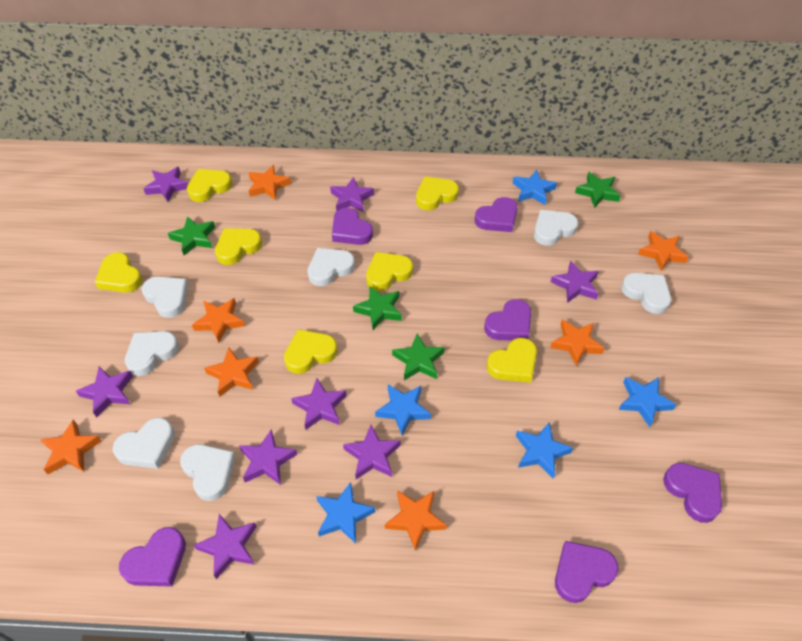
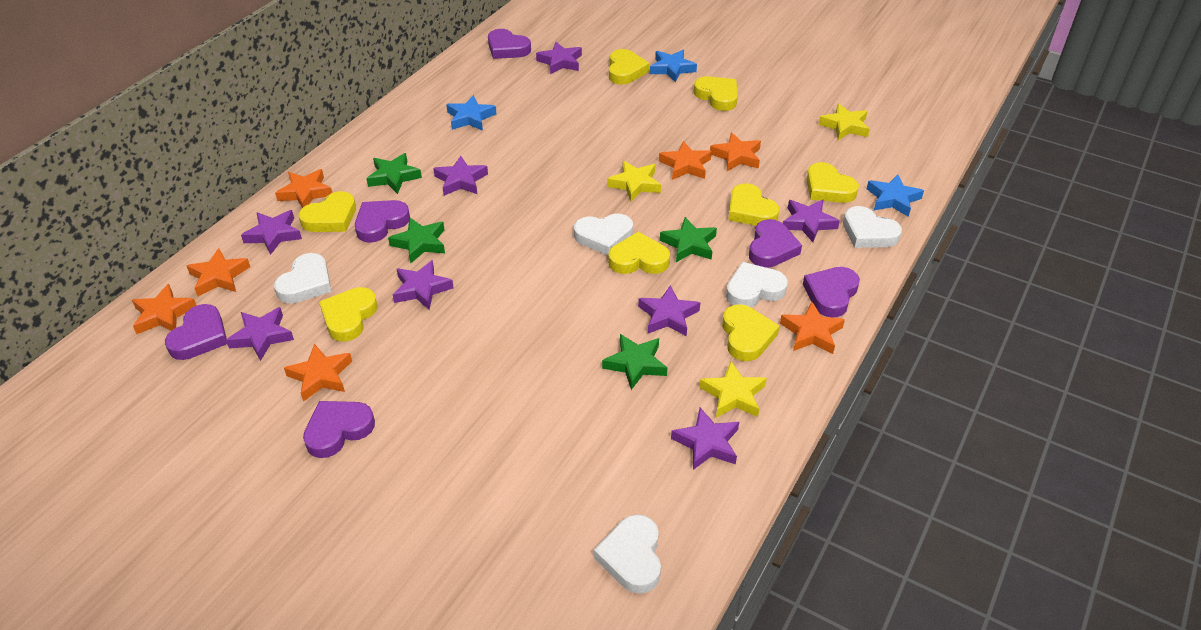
blue star: 5 -> 3
white heart: 7 -> 5
yellow heart: 7 -> 8
yellow star: 0 -> 3

